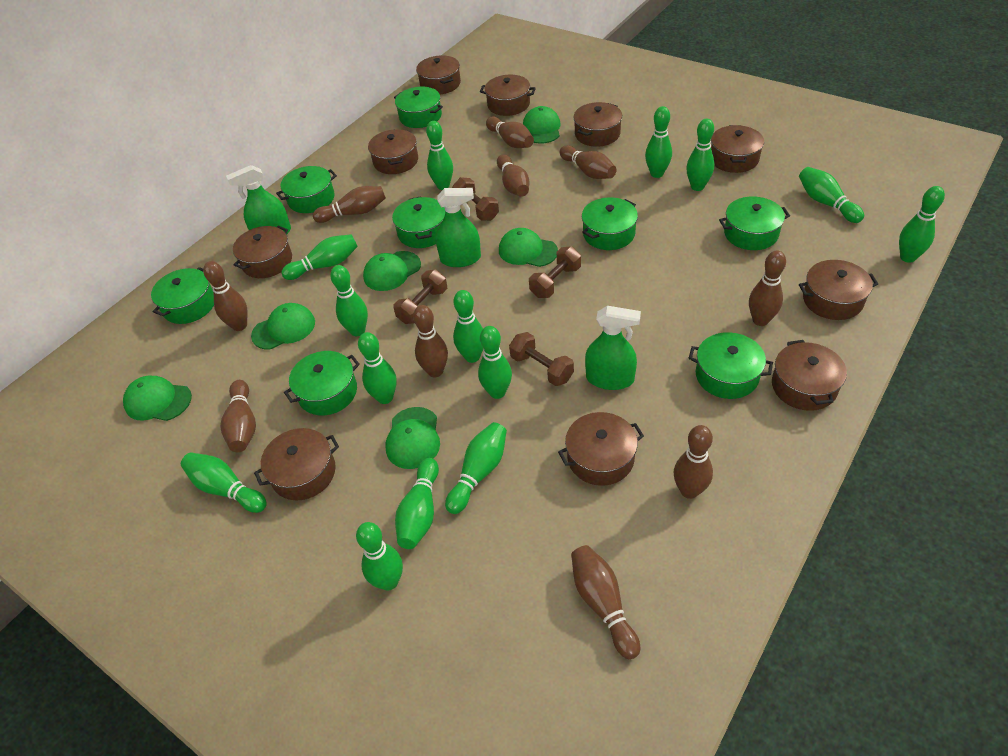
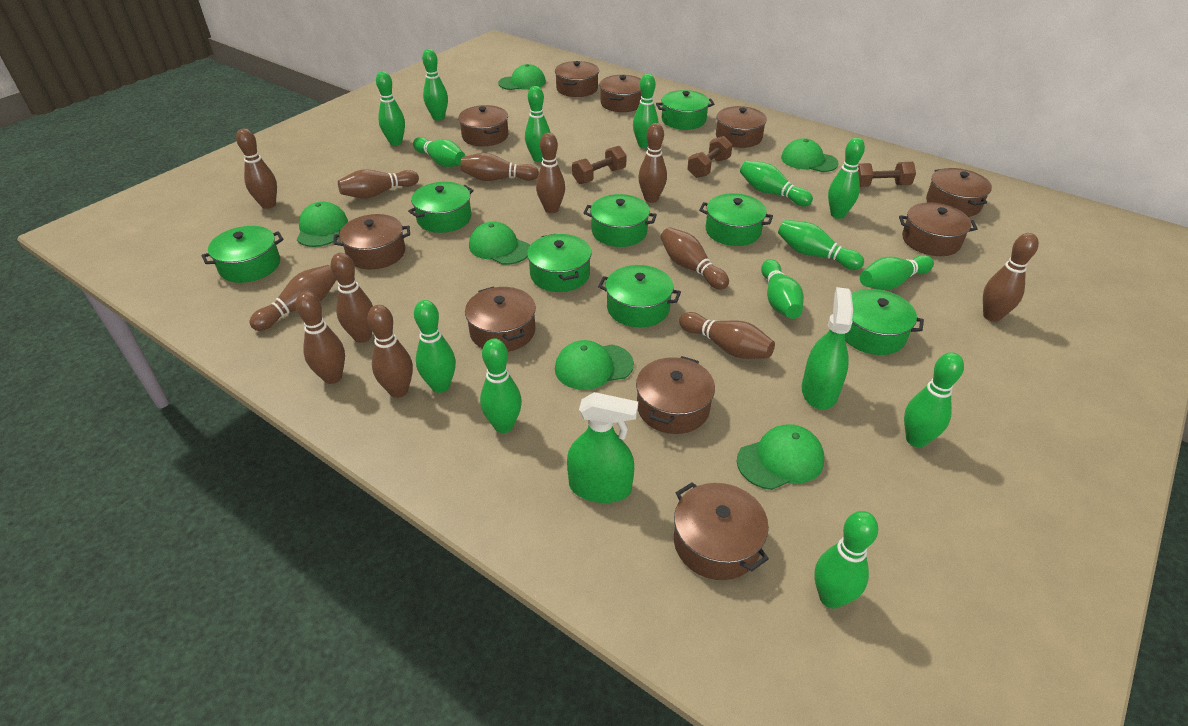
brown bowling pin: 10 -> 12
brown dumbbell: 4 -> 3
green spray bottle: 3 -> 2

